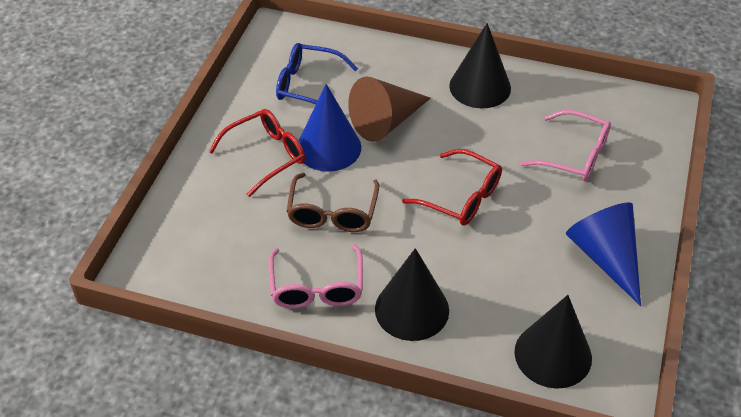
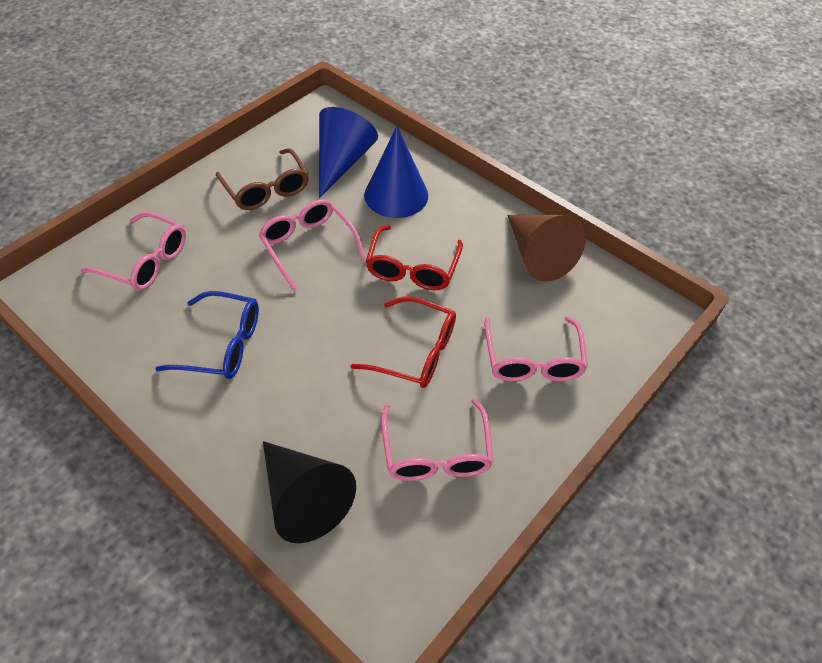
black cone: 3 -> 1
pink glasses: 2 -> 4

